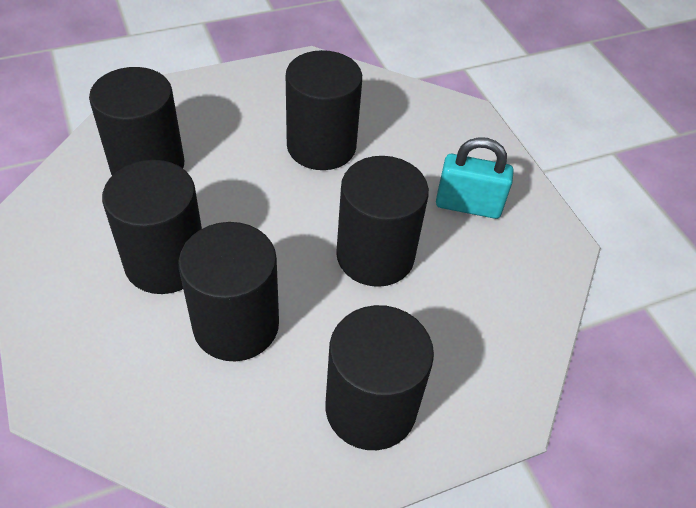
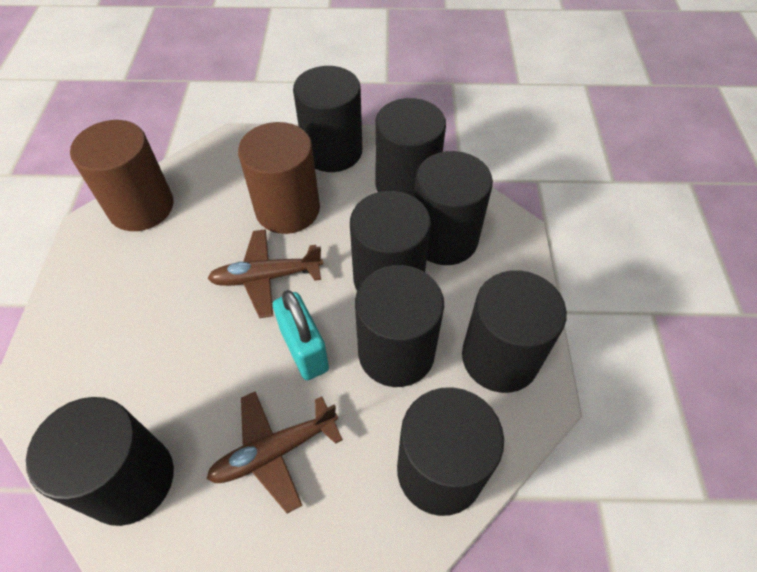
black cylinder: 6 -> 8
brown cylinder: 0 -> 2
brown plane: 0 -> 2

